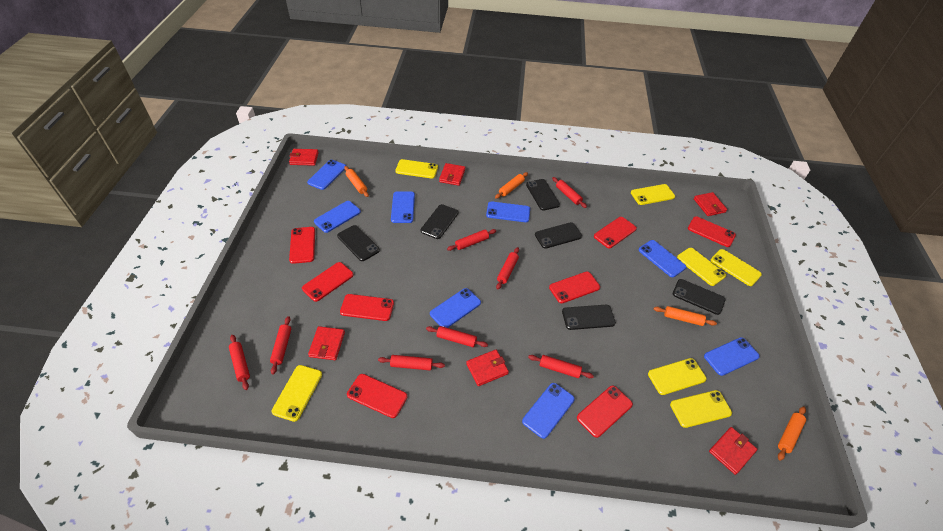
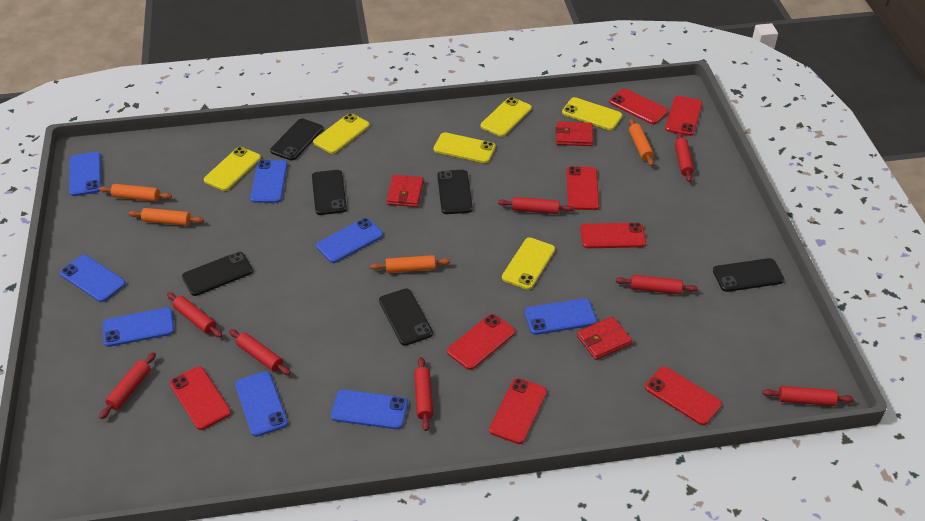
red wallet: 6 -> 3
yellow phone: 7 -> 6

